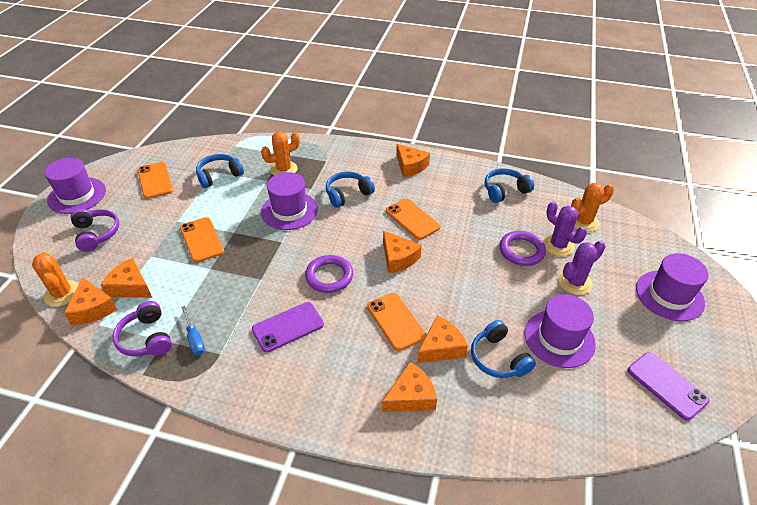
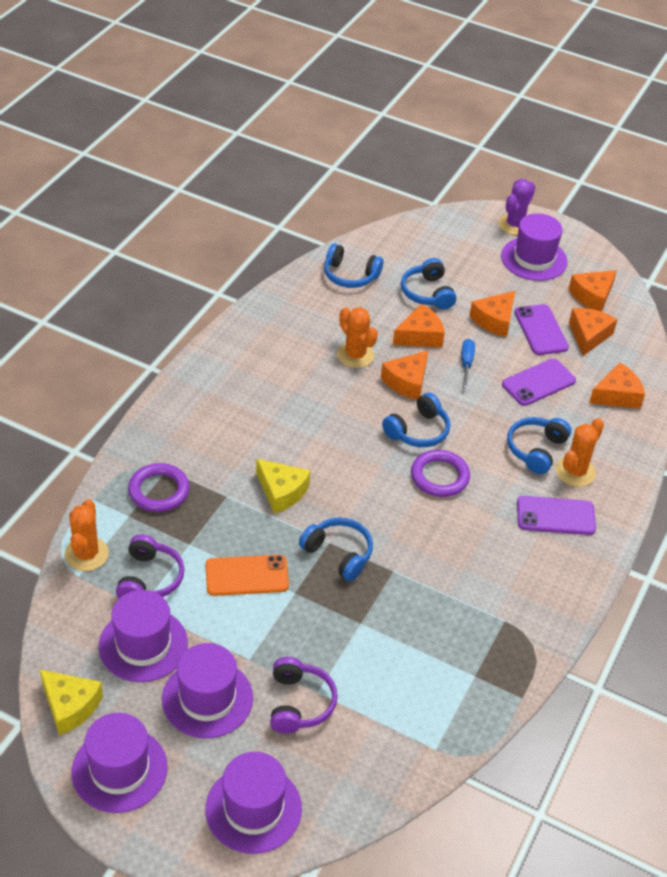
blue headphones: 4 -> 5
orange phone: 4 -> 1
purple cactus: 2 -> 1
purple hat: 4 -> 5
purple phone: 2 -> 3
yellow cheese: 0 -> 2

